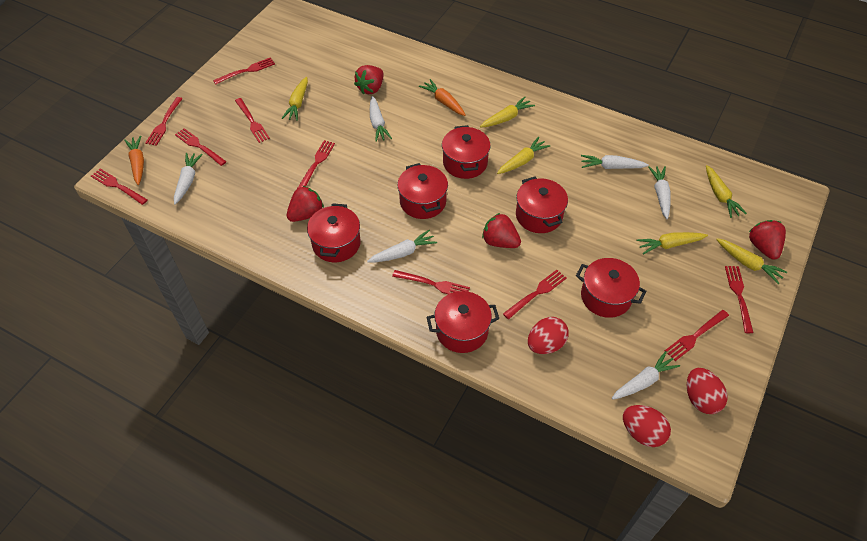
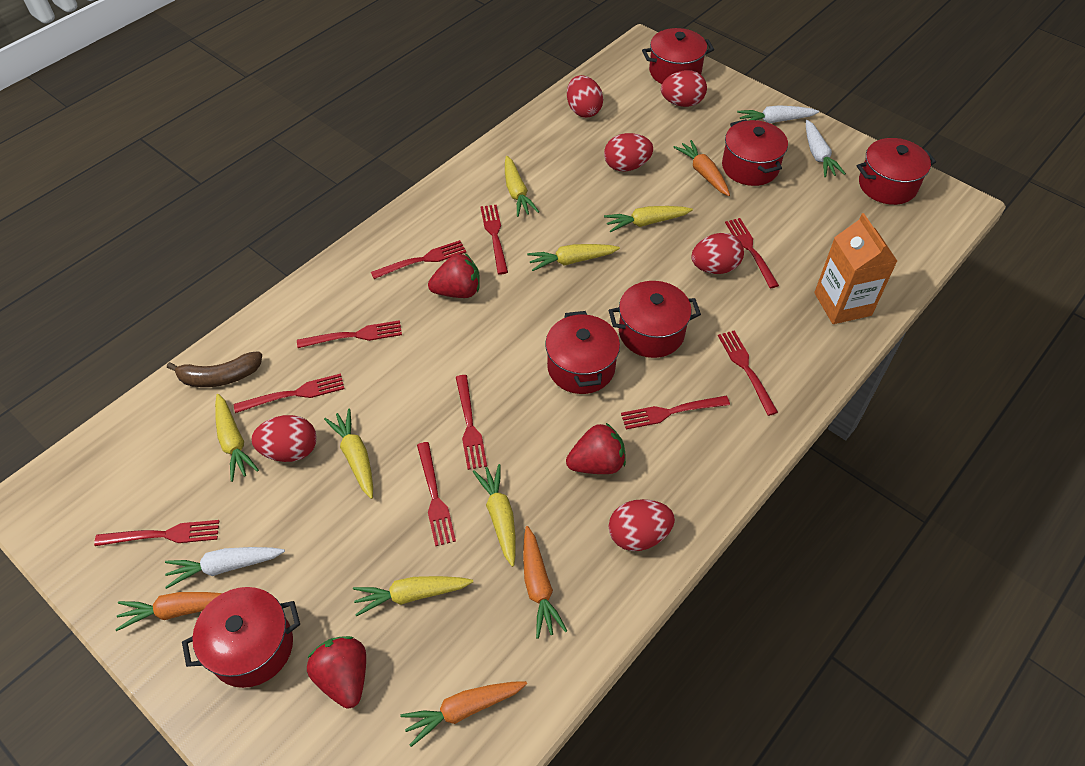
brown banana: 0 -> 1
orange carrot: 2 -> 4
orange carton: 0 -> 1
red egg: 3 -> 6
red strawberry: 4 -> 3
white carrot: 6 -> 3
yellow carrot: 6 -> 7

